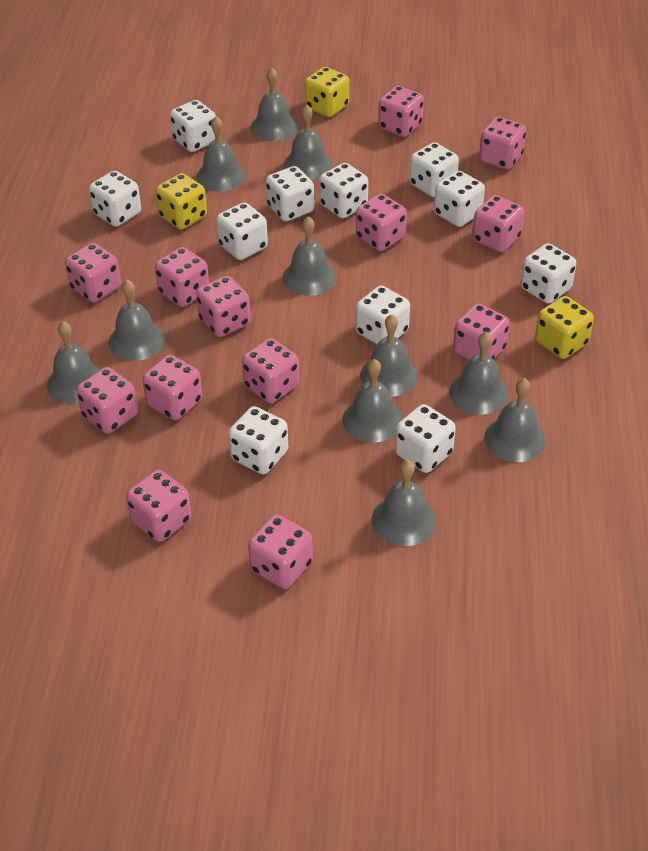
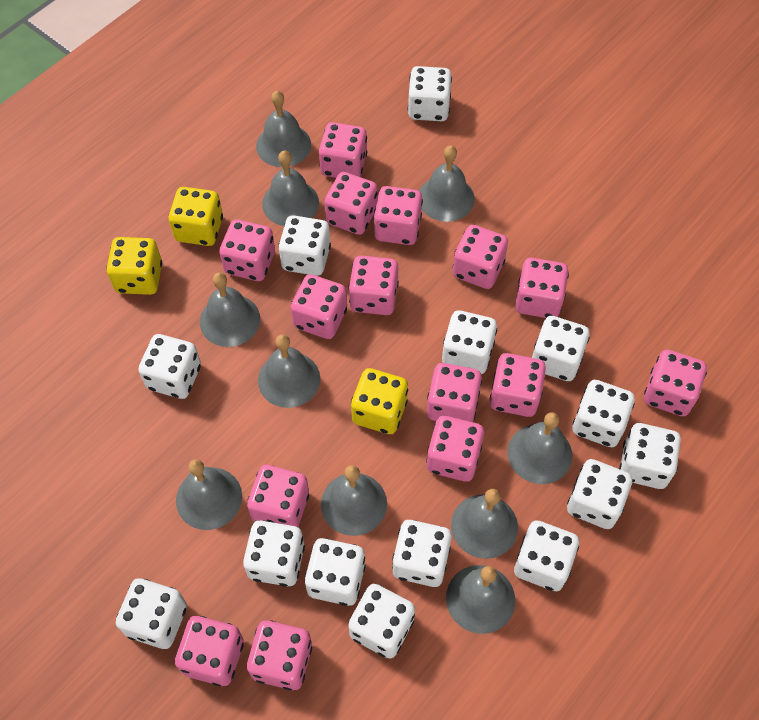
grey bell: 11 -> 10
pink dice: 13 -> 15
white dice: 11 -> 14

